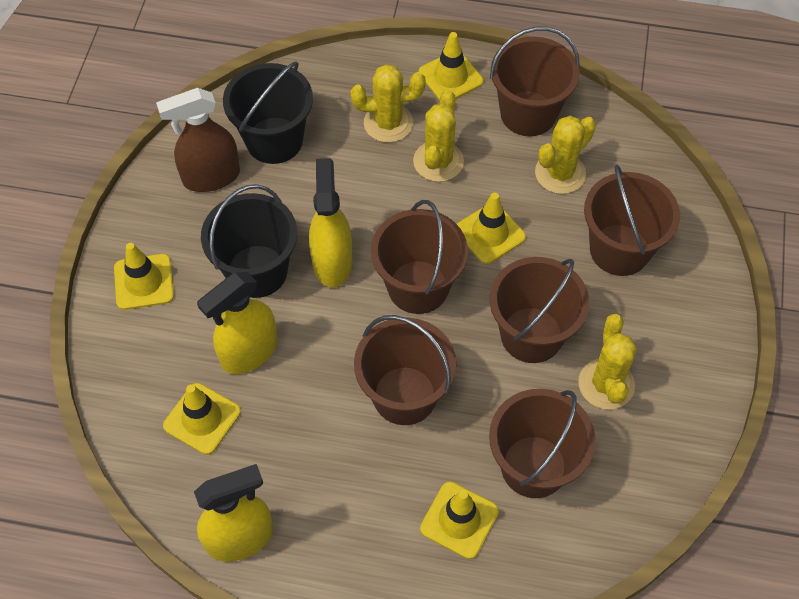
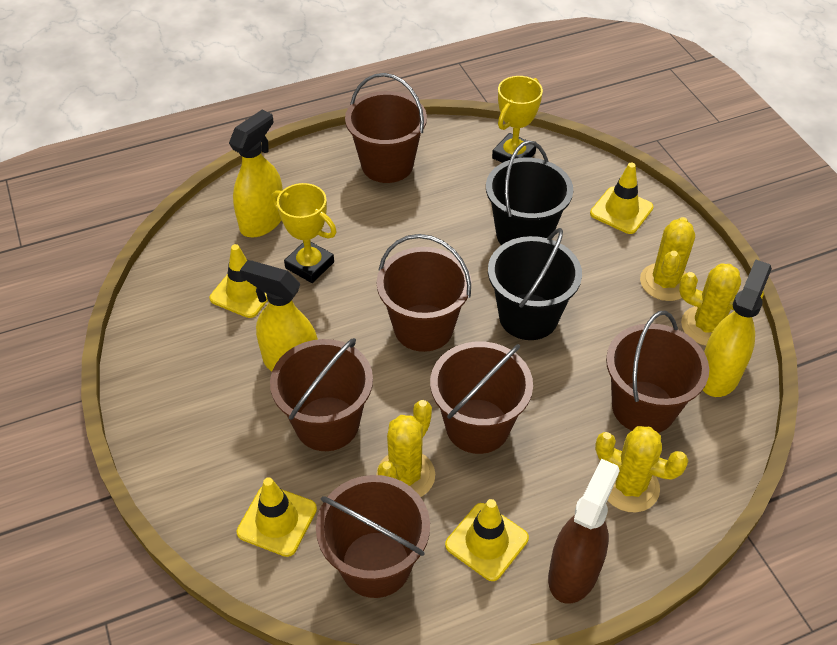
yellow traffic cone: 5 -> 4
yellow trophy: 0 -> 2

